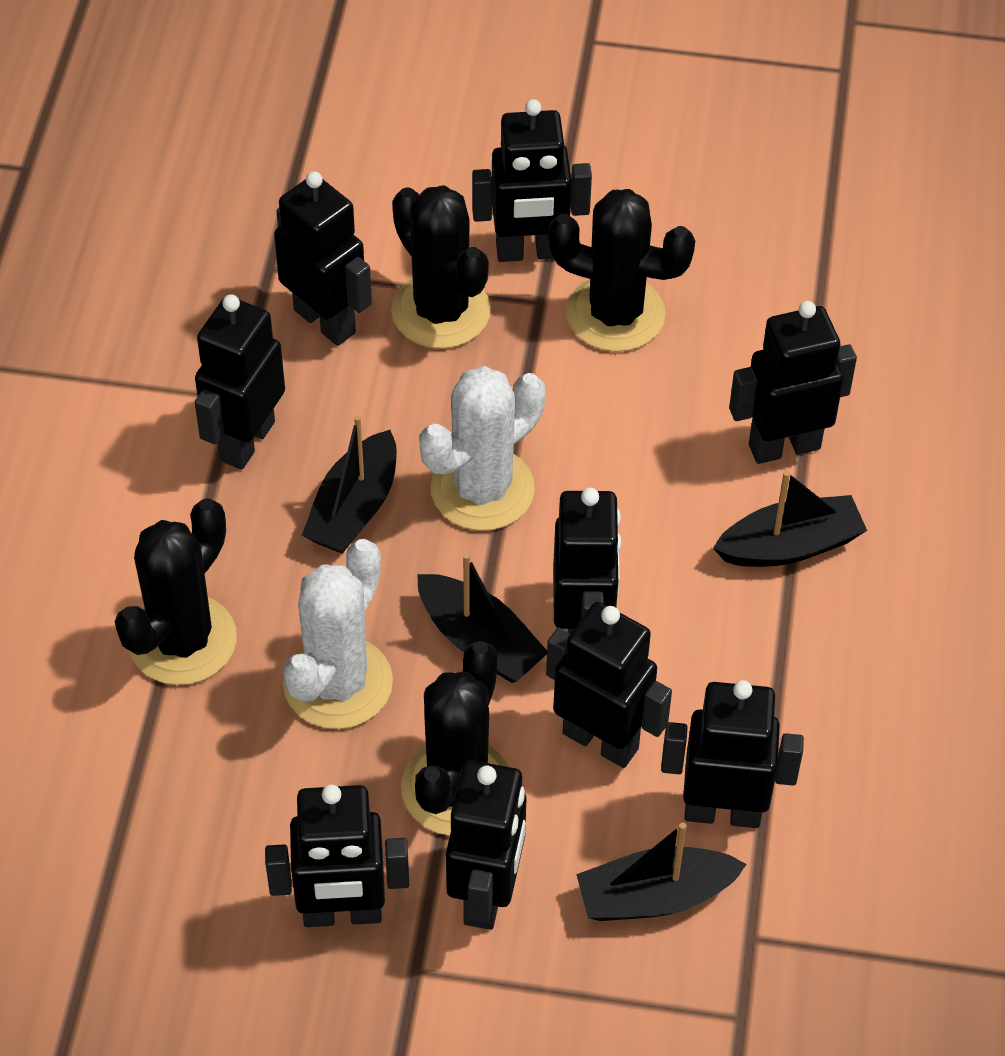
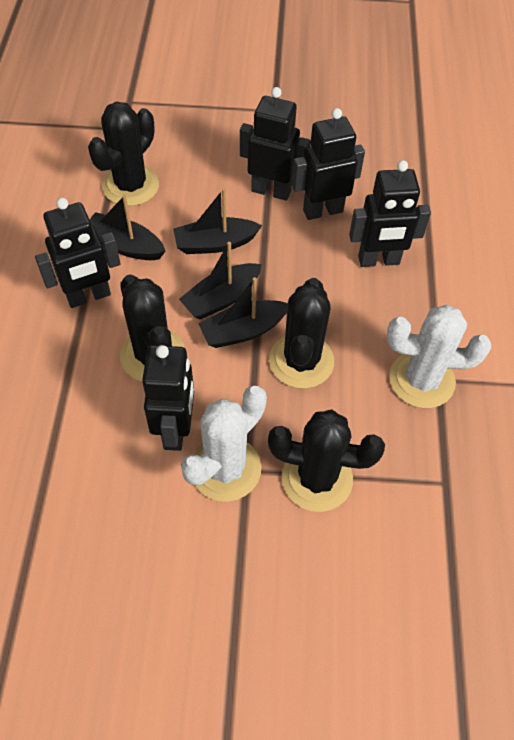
black robot: 9 -> 5

